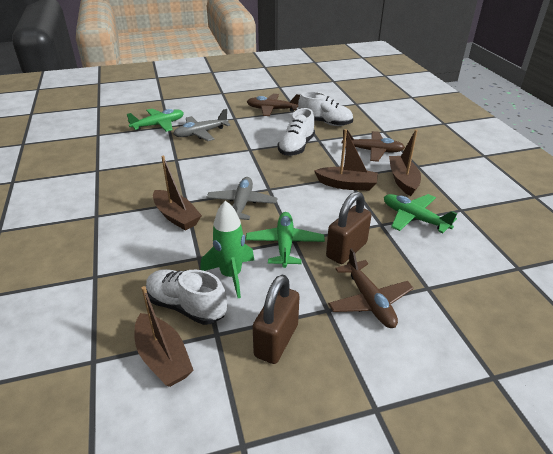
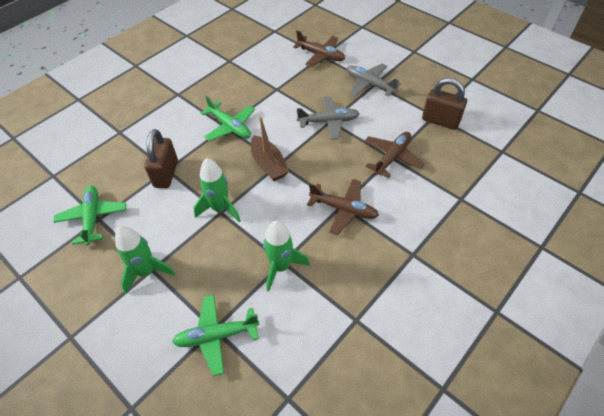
brown boat: 4 -> 1
green rocket: 1 -> 3
white shoe: 3 -> 0

